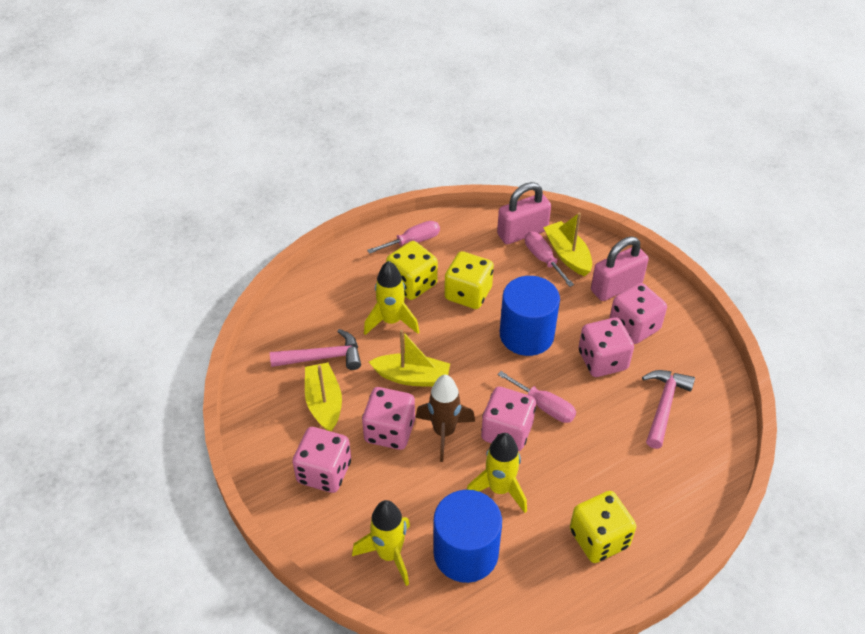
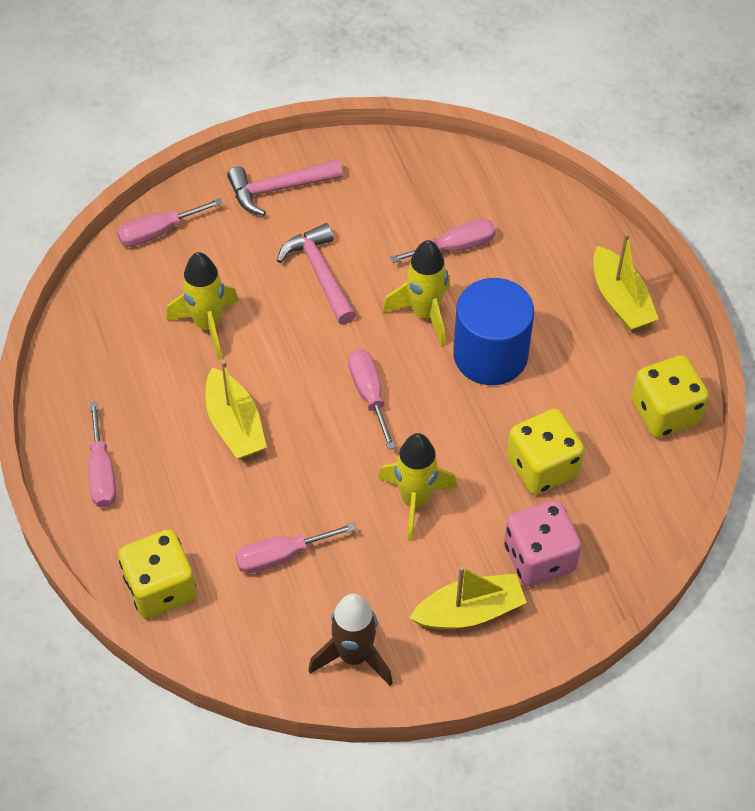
blue cylinder: 2 -> 1
pink dice: 5 -> 1
pink padlock: 2 -> 0
pink screwdriver: 3 -> 5

